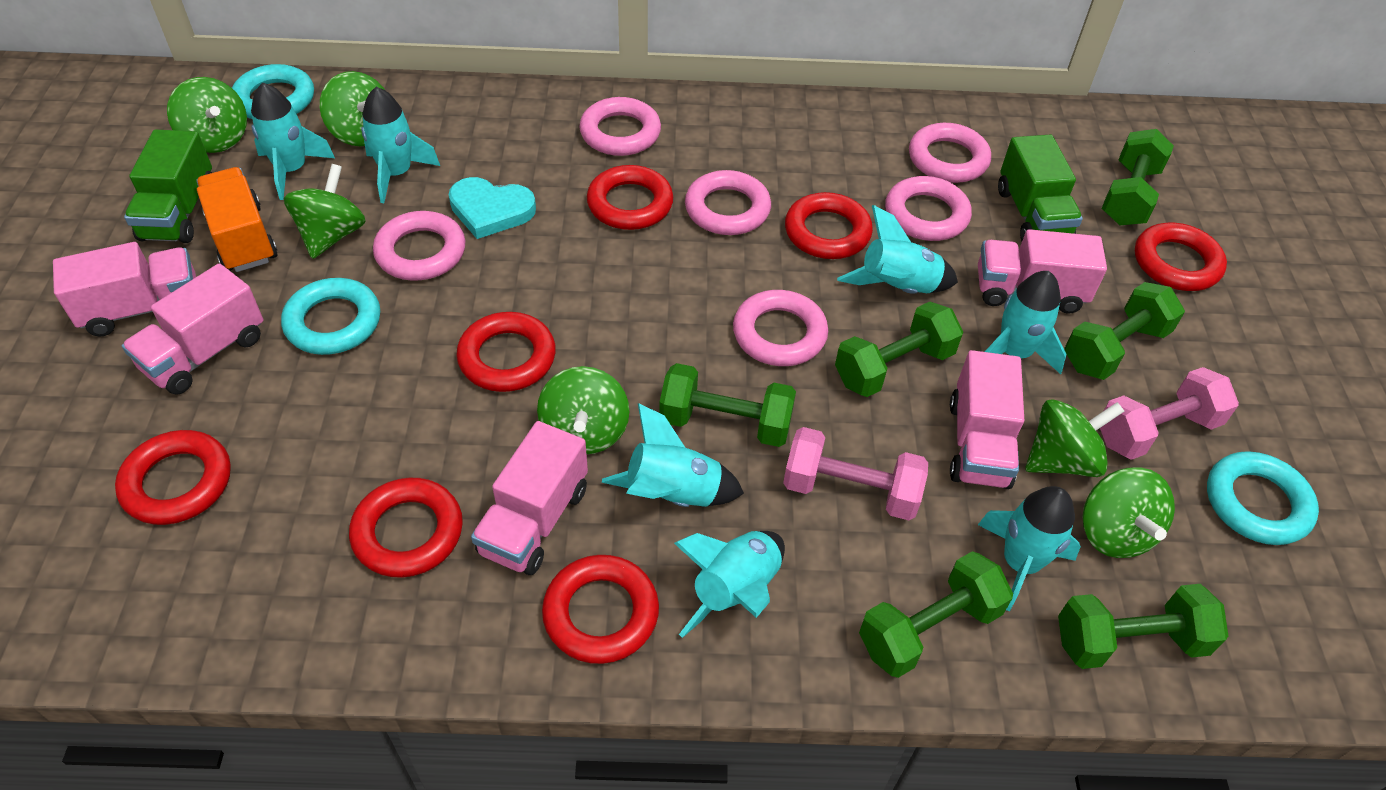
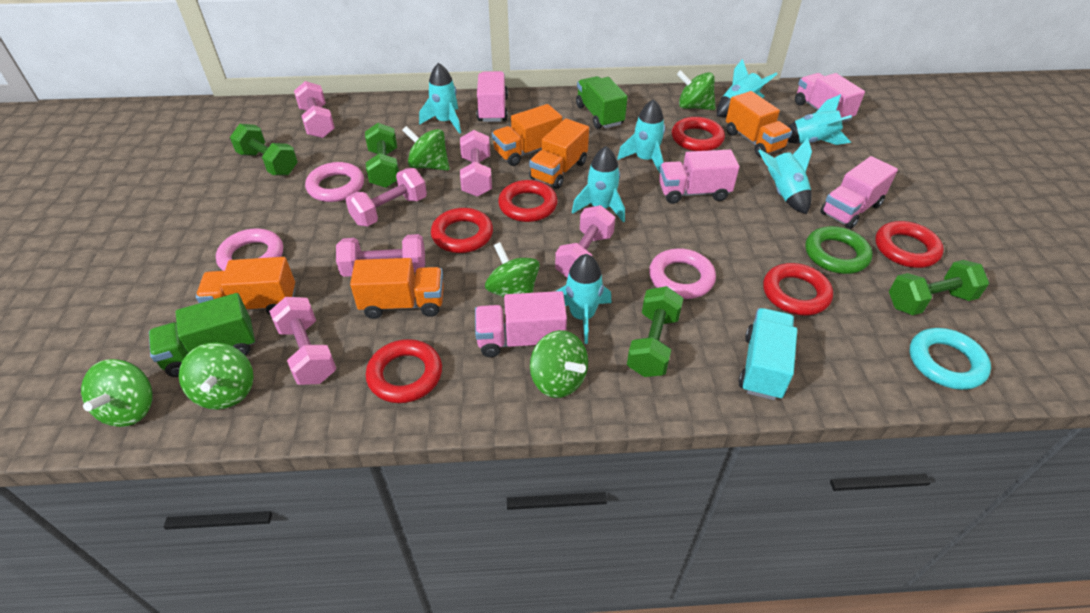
green dumbbell: 6 -> 4
green ring: 0 -> 1
orange truck: 1 -> 5
pink dumbbell: 2 -> 6
pink ring: 6 -> 3
red ring: 7 -> 6
turquoise heart: 1 -> 0
turquoise ring: 3 -> 1
turquoise truck: 0 -> 1

